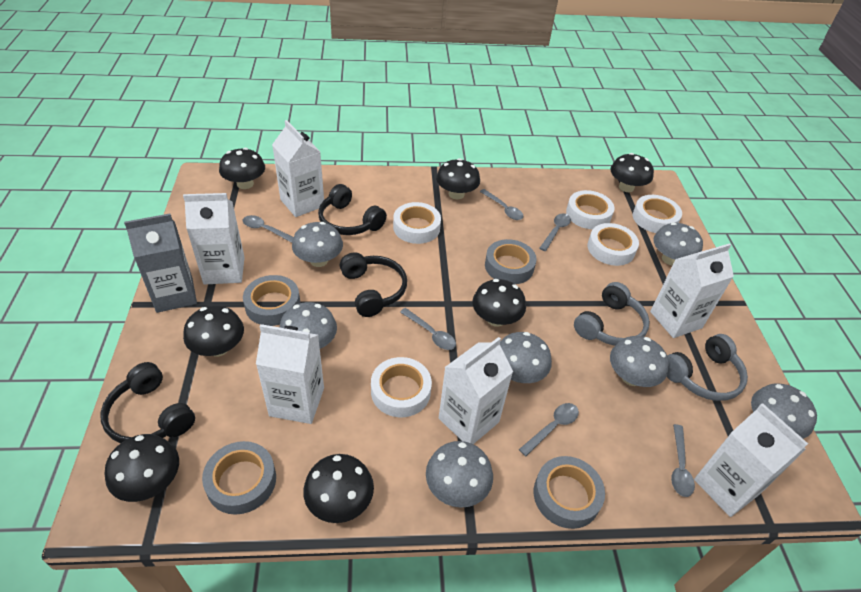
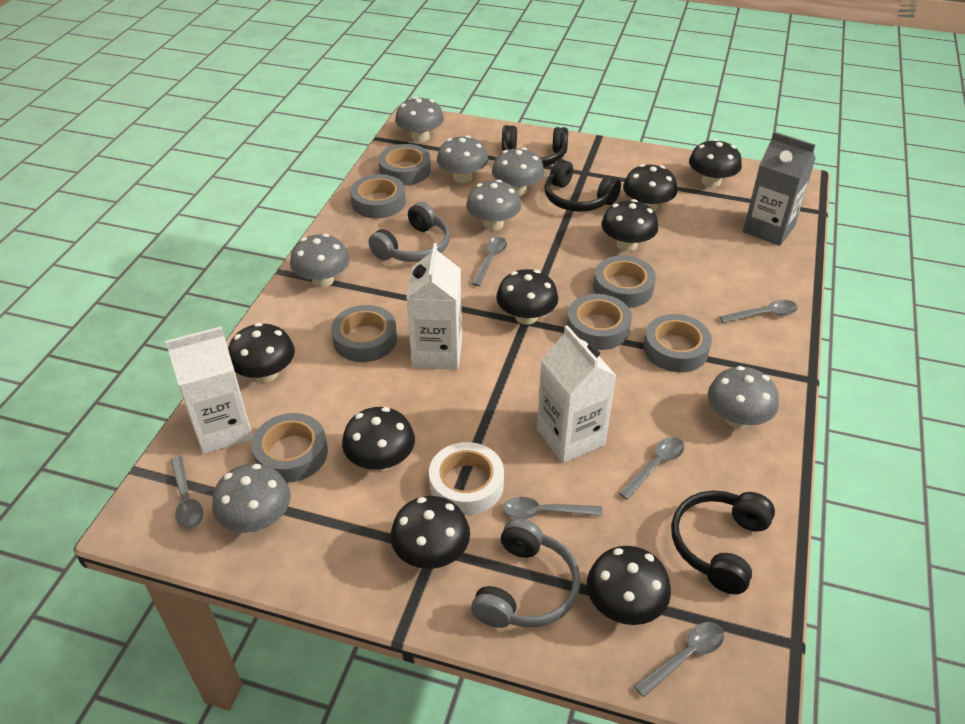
black mushroom: 7 -> 8
grey tape: 4 -> 7
white carton: 6 -> 3
white tape: 5 -> 1

